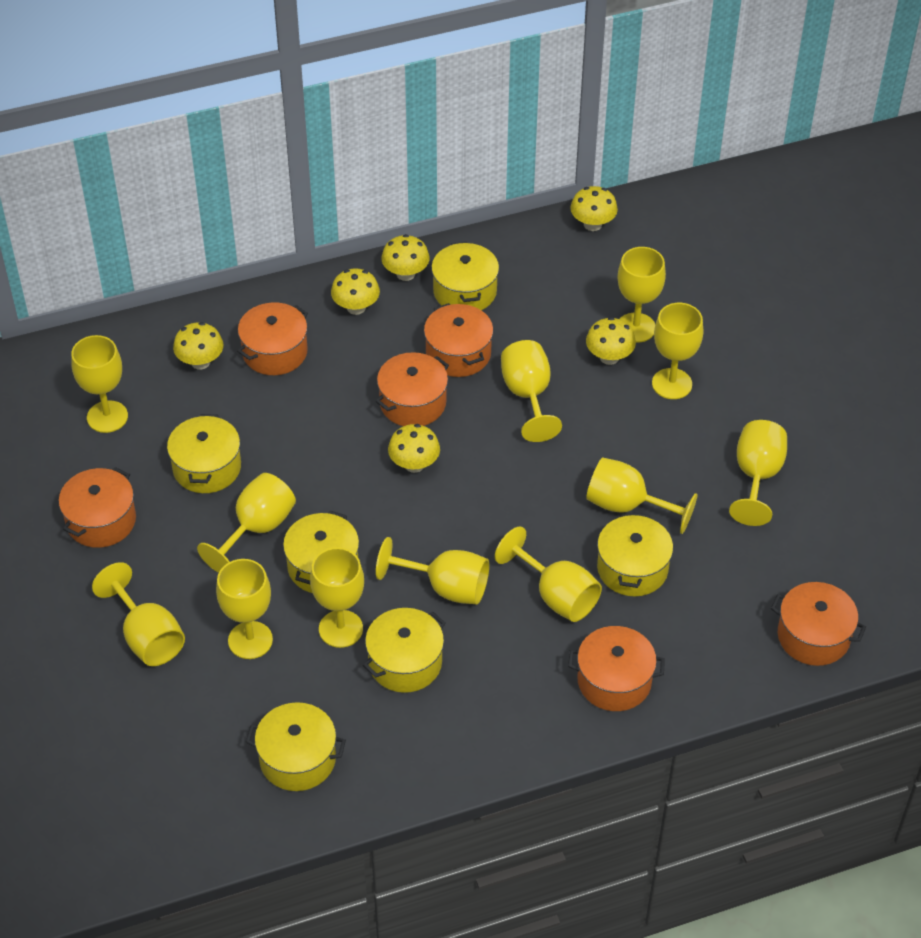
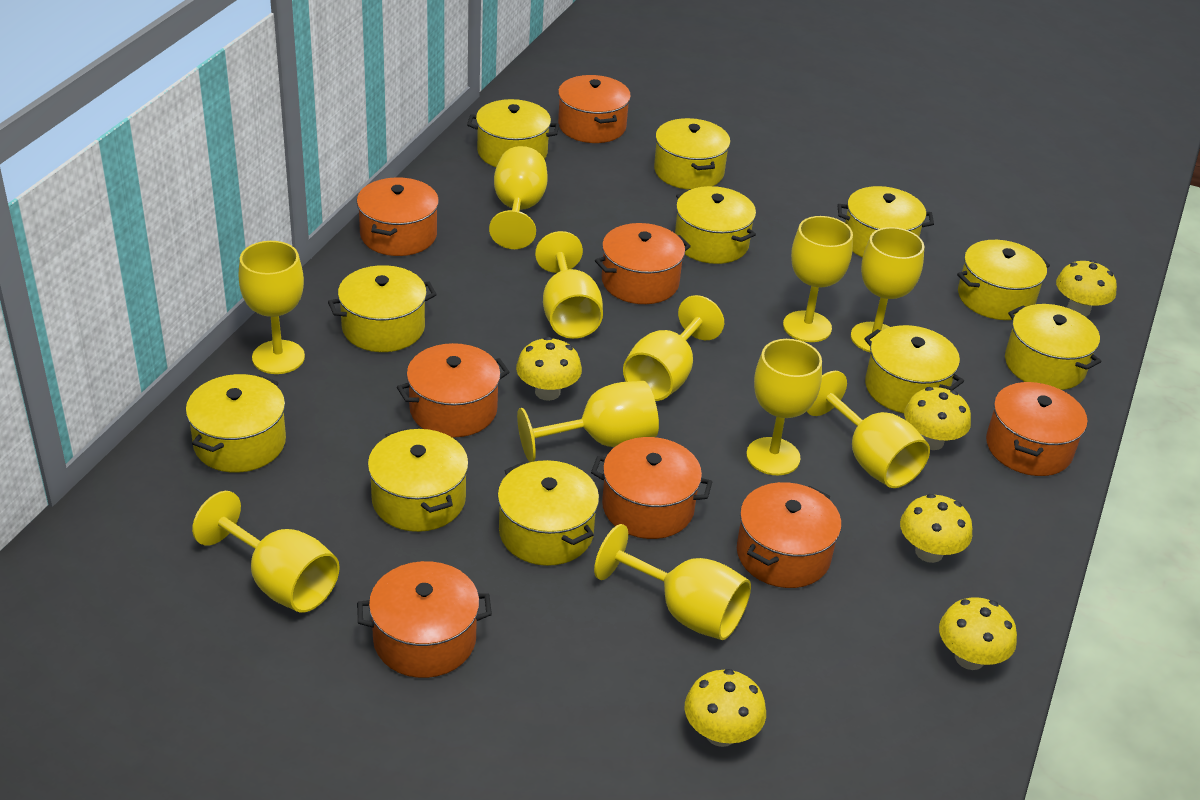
orange pot: 6 -> 8
yellow goblet: 12 -> 11
yellow pot: 6 -> 11

